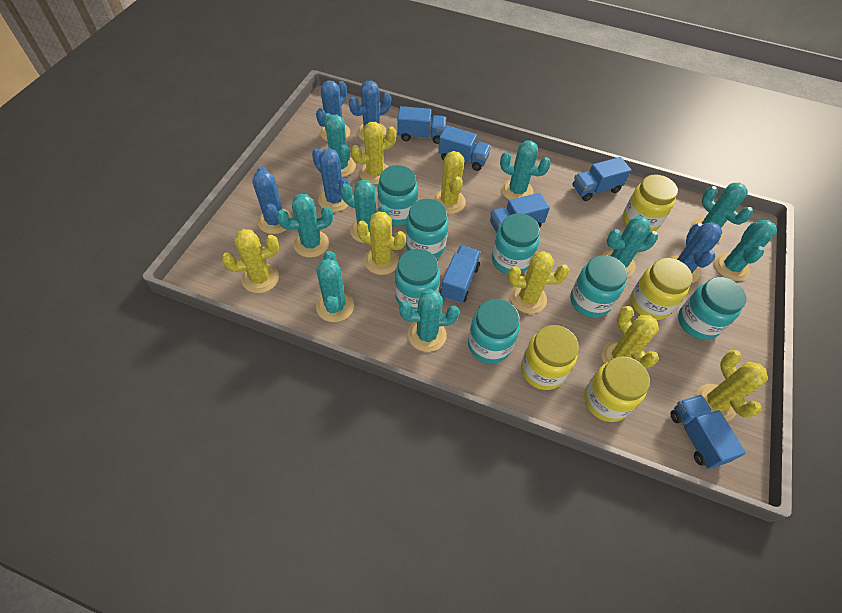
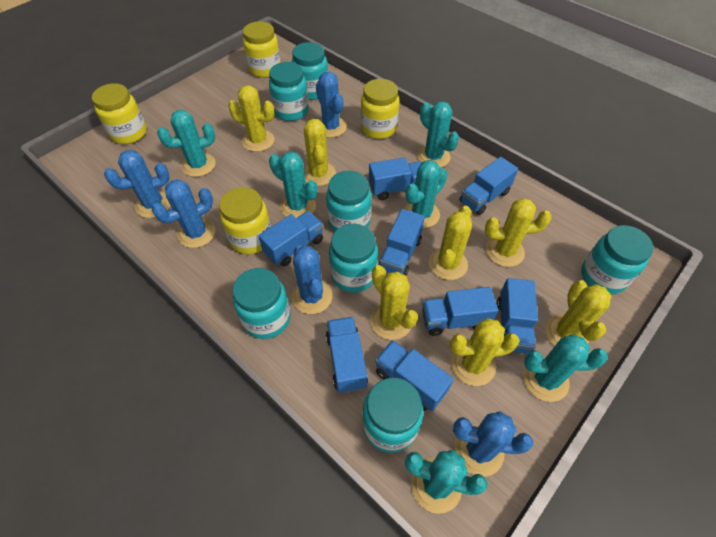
blue truck: 6 -> 8
turquoise cactus: 9 -> 6

